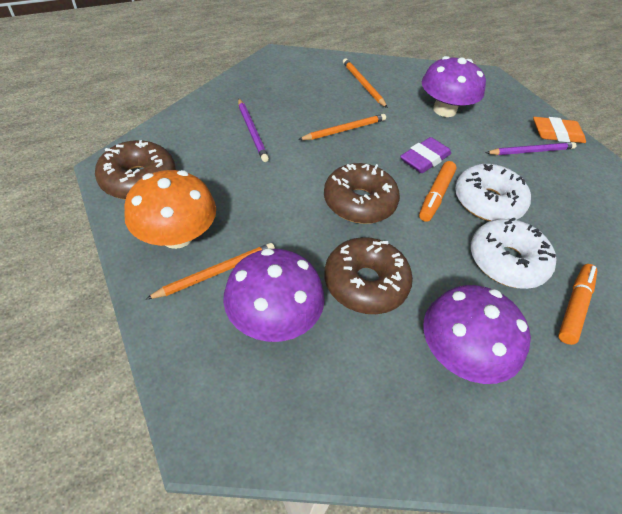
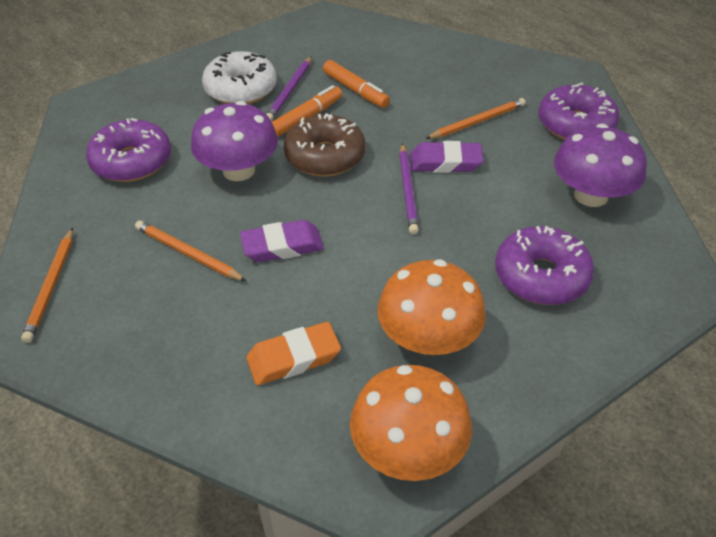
brown donut: 3 -> 1
orange mushroom: 1 -> 2
purple donut: 0 -> 3
purple eraser: 1 -> 2
purple mushroom: 3 -> 2
white donut: 2 -> 1

